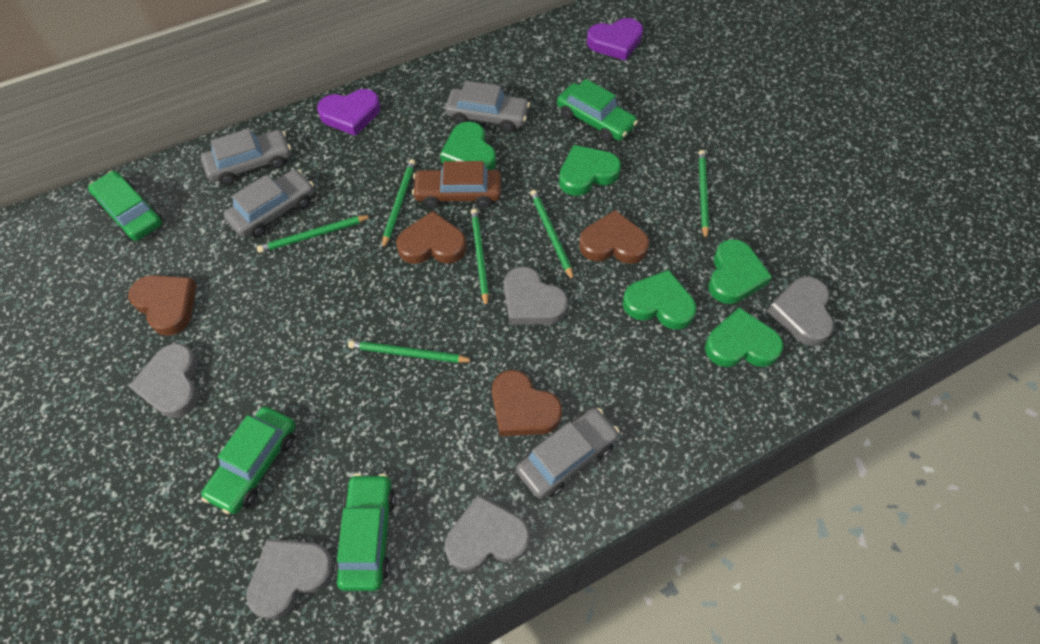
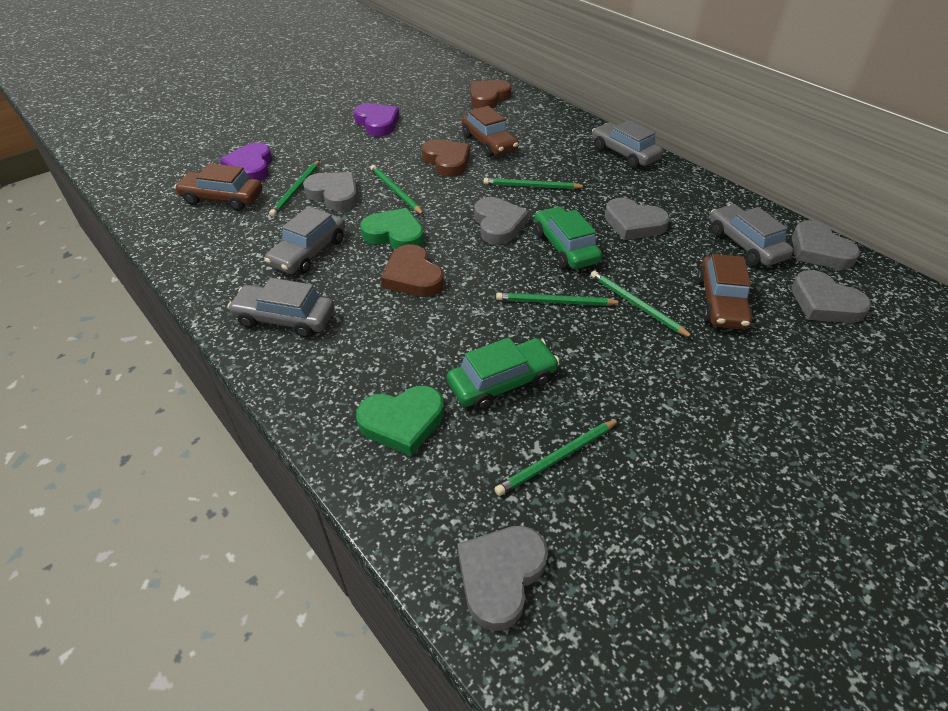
brown car: 1 -> 3
brown heart: 4 -> 3
green car: 4 -> 2
green heart: 5 -> 2
grey heart: 5 -> 6

